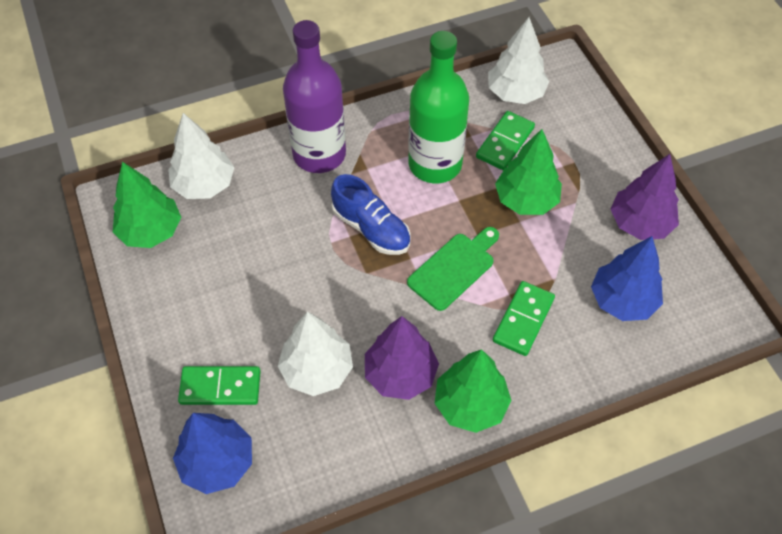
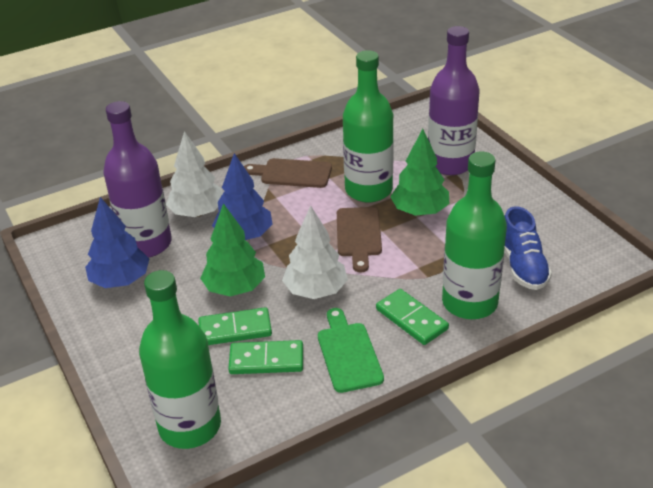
brown cutting board: 0 -> 2
green bottle: 1 -> 3
green tree: 3 -> 2
purple bottle: 1 -> 2
purple tree: 2 -> 0
white tree: 3 -> 2

